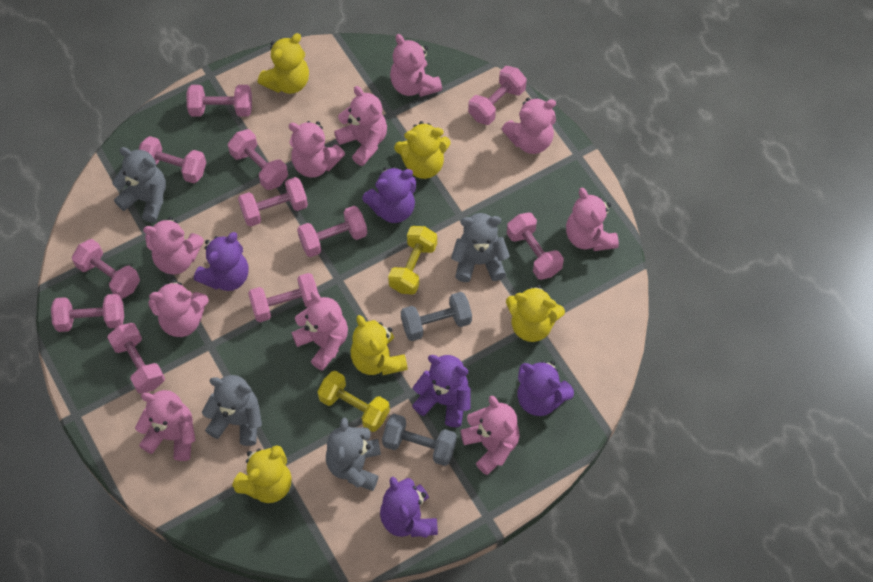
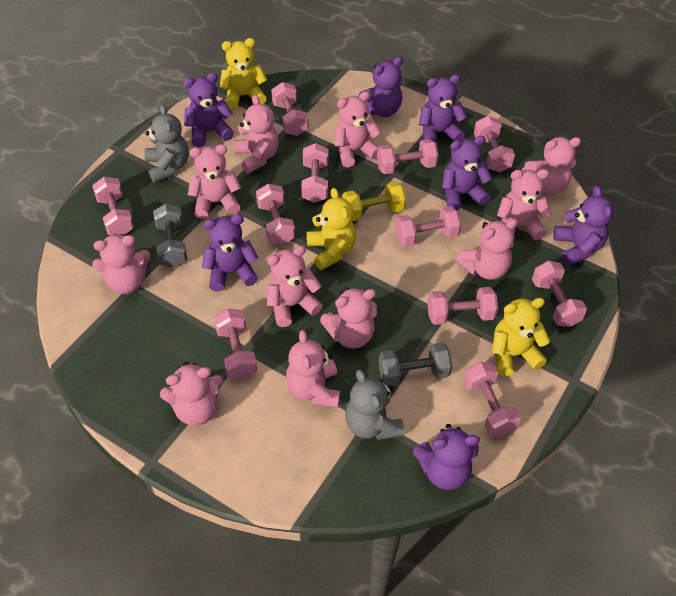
grey teddy bear: 4 -> 2
pink teddy bear: 10 -> 11
purple teddy bear: 5 -> 7
yellow dumbbell: 2 -> 1
yellow teddy bear: 5 -> 3

